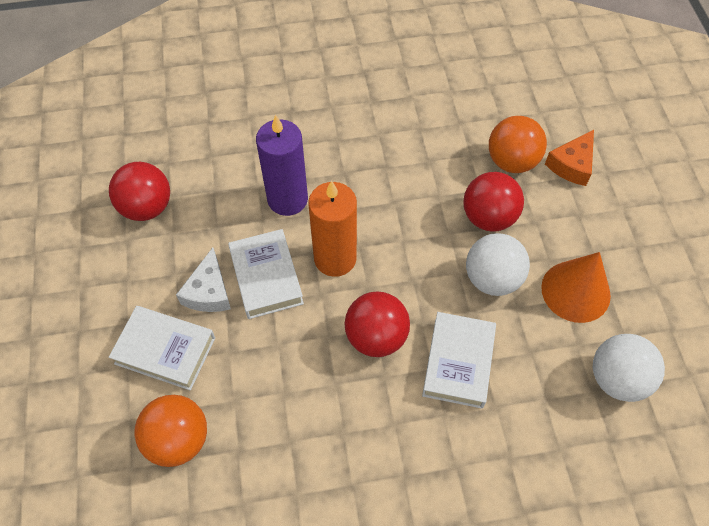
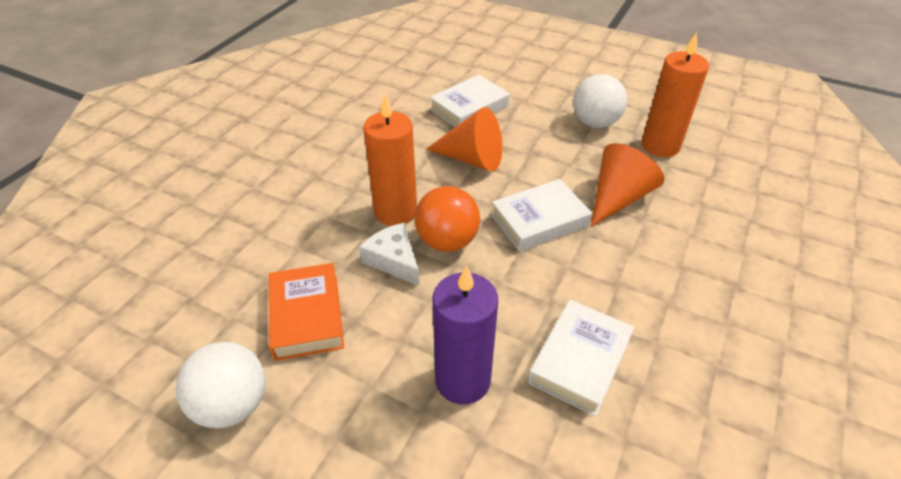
orange ball: 2 -> 1
orange book: 0 -> 1
orange candle: 1 -> 2
orange cheese: 1 -> 0
orange cone: 1 -> 2
red ball: 3 -> 0

